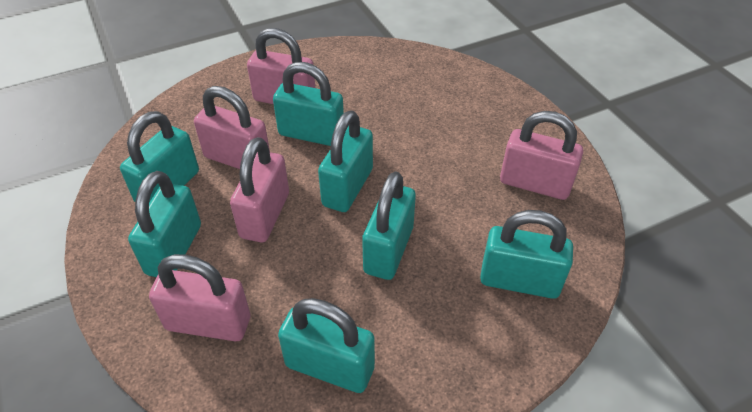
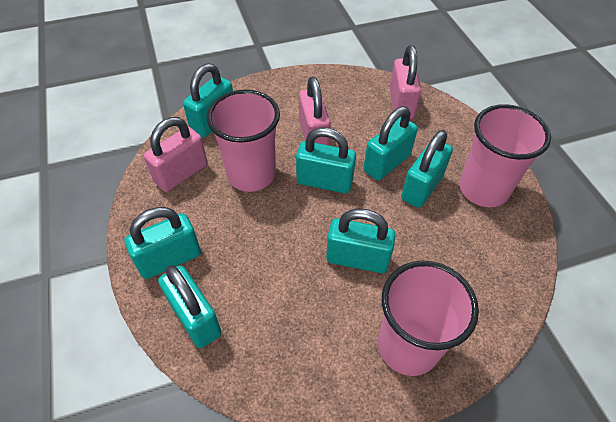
pink cup: 0 -> 3
pink padlock: 5 -> 3

